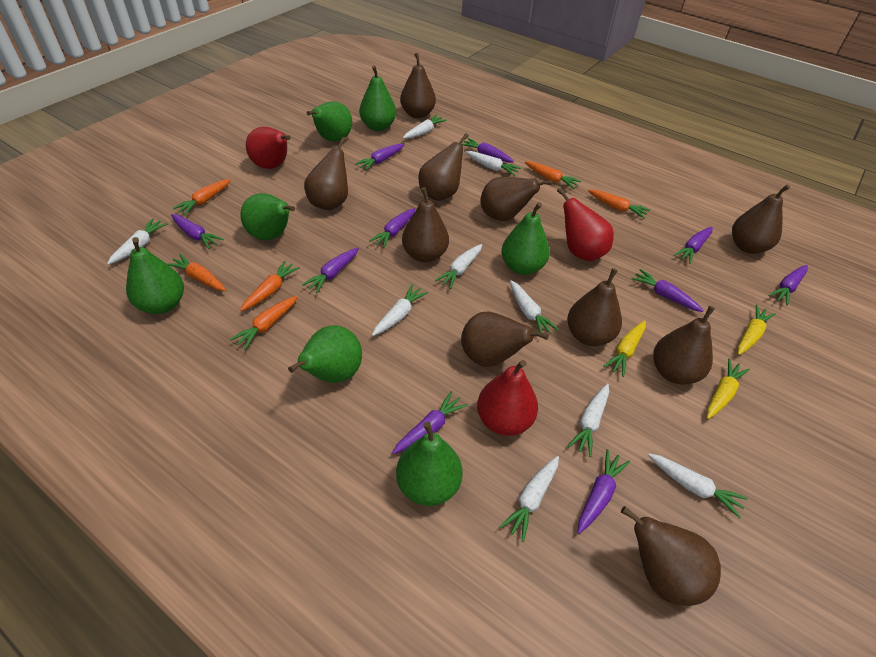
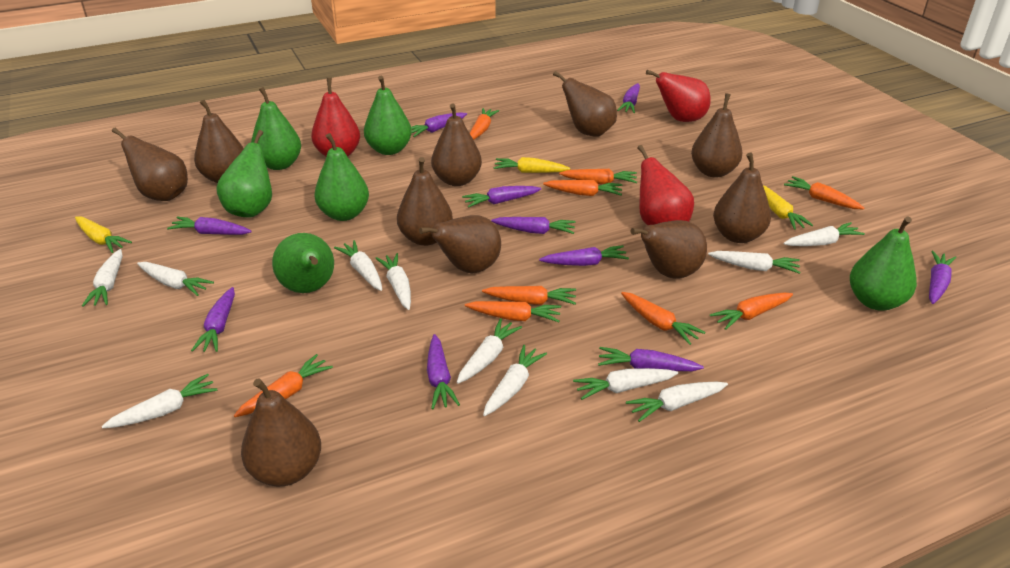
green pear: 7 -> 6
orange carrot: 6 -> 9
white carrot: 9 -> 11

